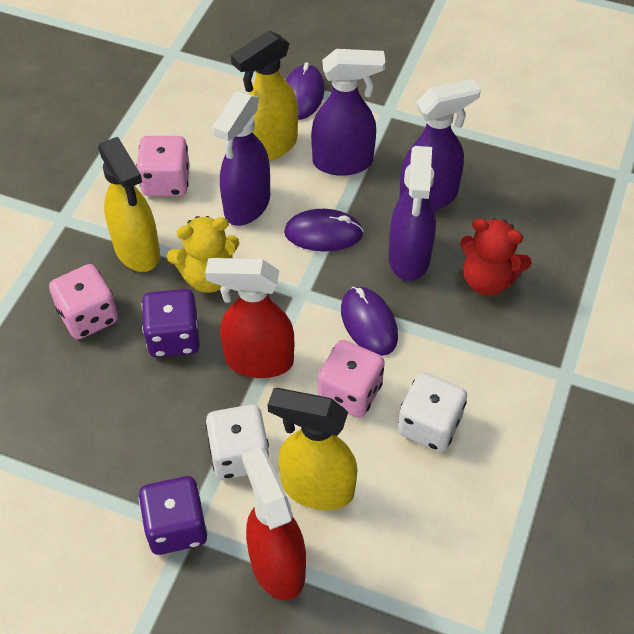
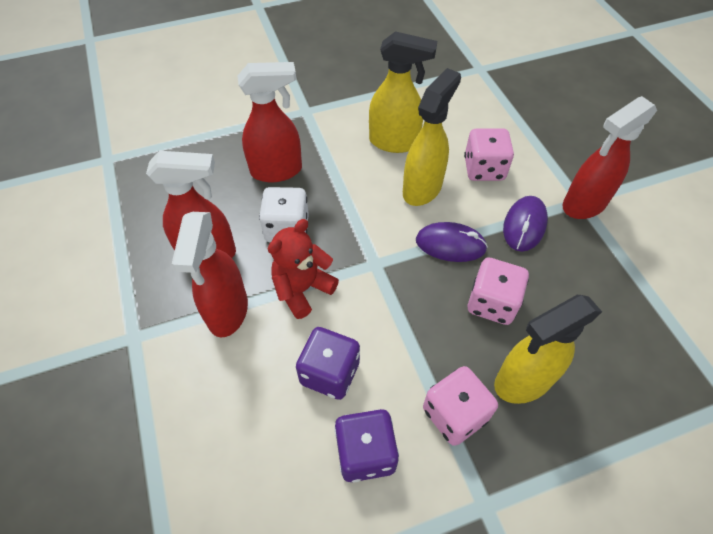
purple mouse: 3 -> 2
purple spray bottle: 4 -> 0
red spray bottle: 2 -> 4
white dice: 2 -> 1
yellow teddy bear: 1 -> 0

